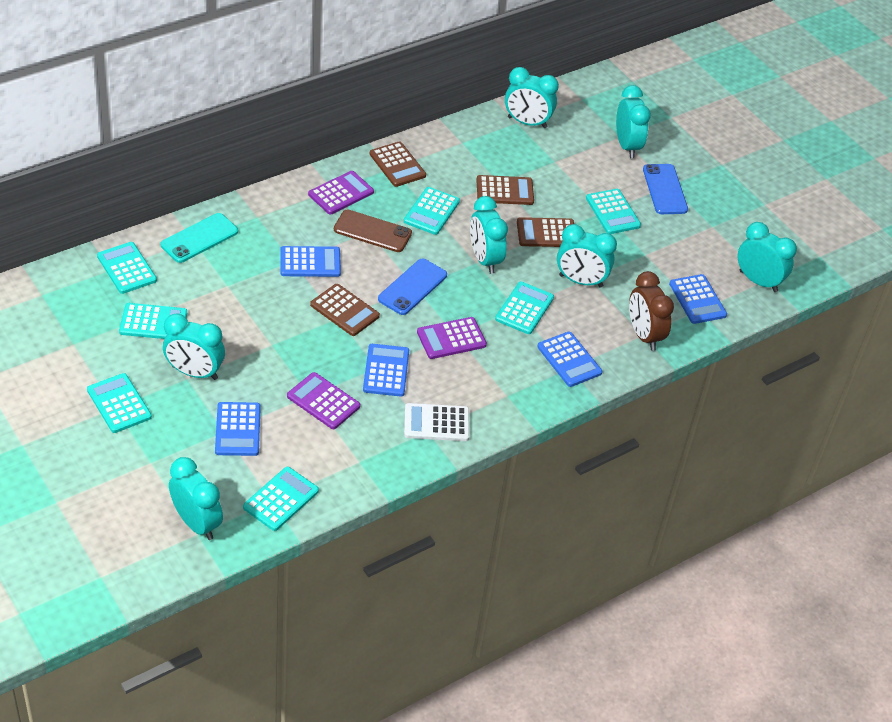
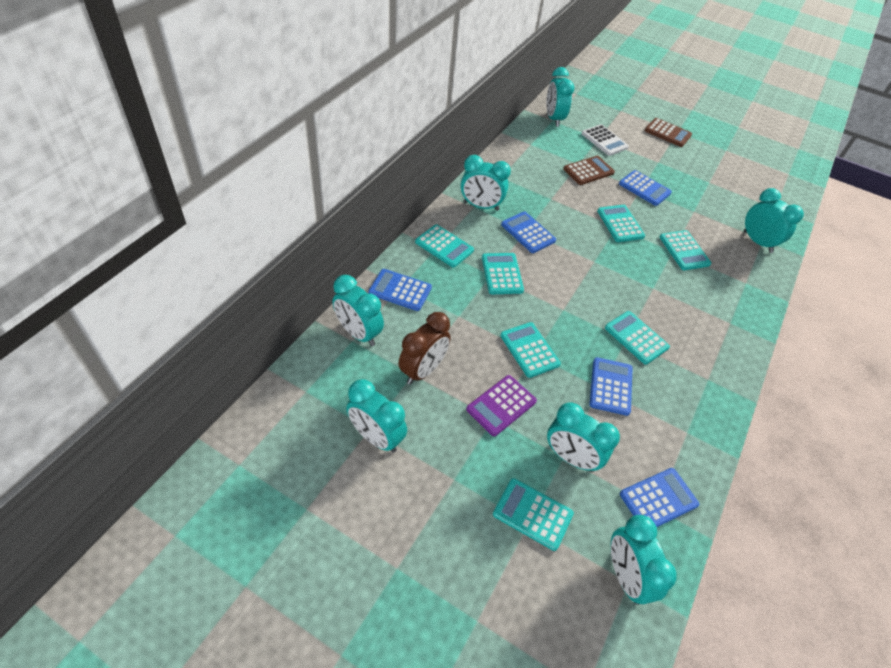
blue phone: 2 -> 0
brown calculator: 4 -> 2
brown phone: 1 -> 0
purple calculator: 3 -> 1
turquoise phone: 1 -> 0

